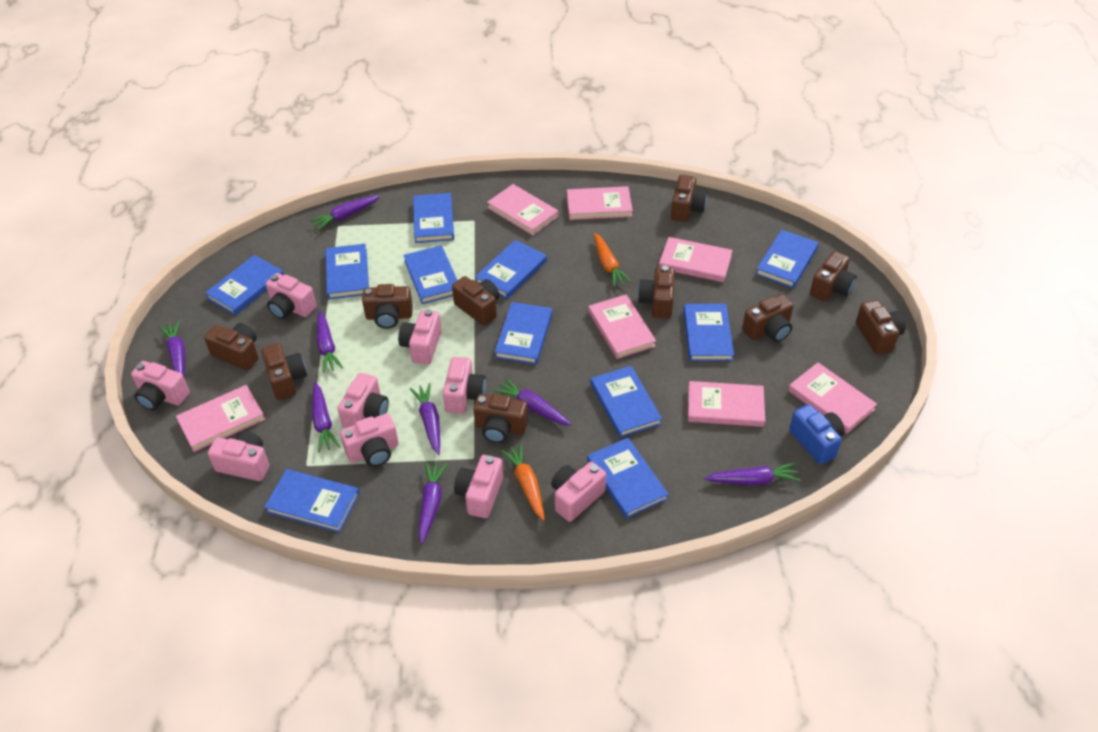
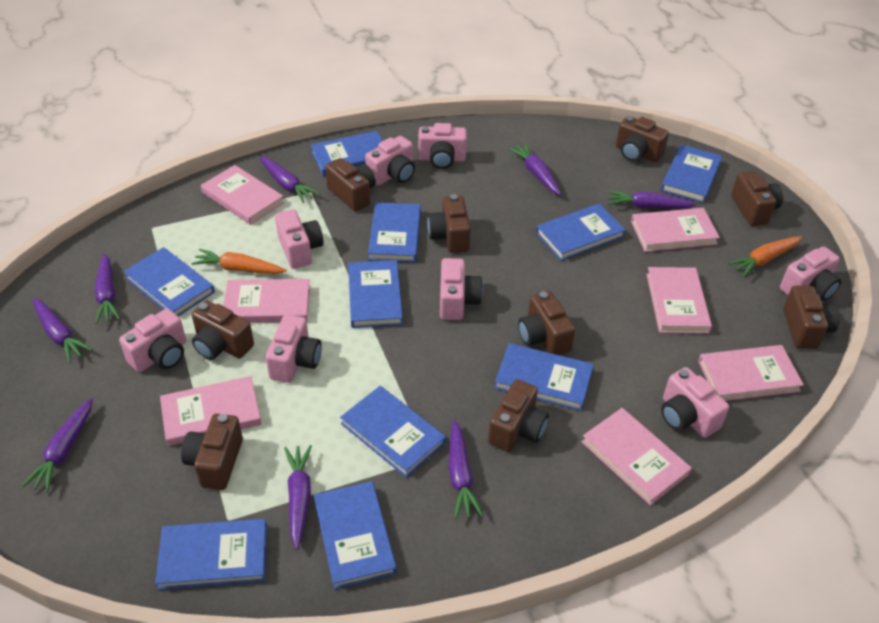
blue book: 11 -> 10
blue camera: 1 -> 0
brown camera: 10 -> 9
pink camera: 9 -> 8

